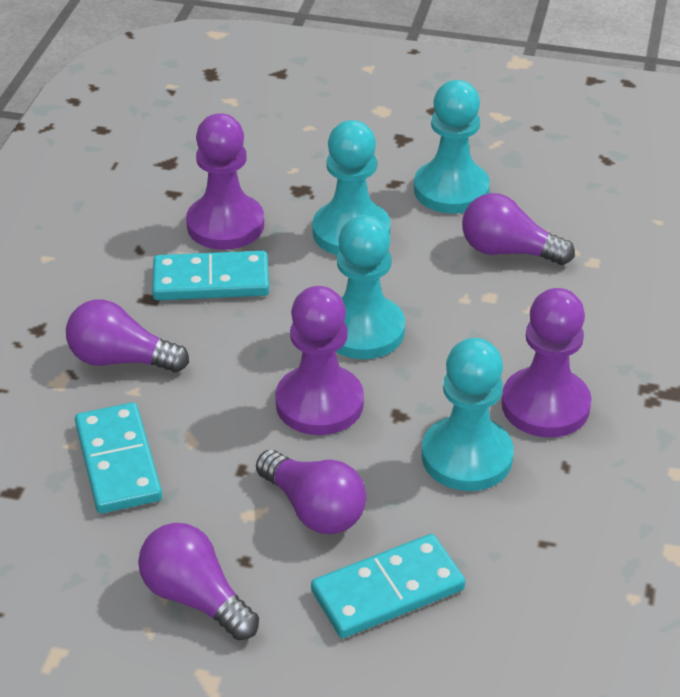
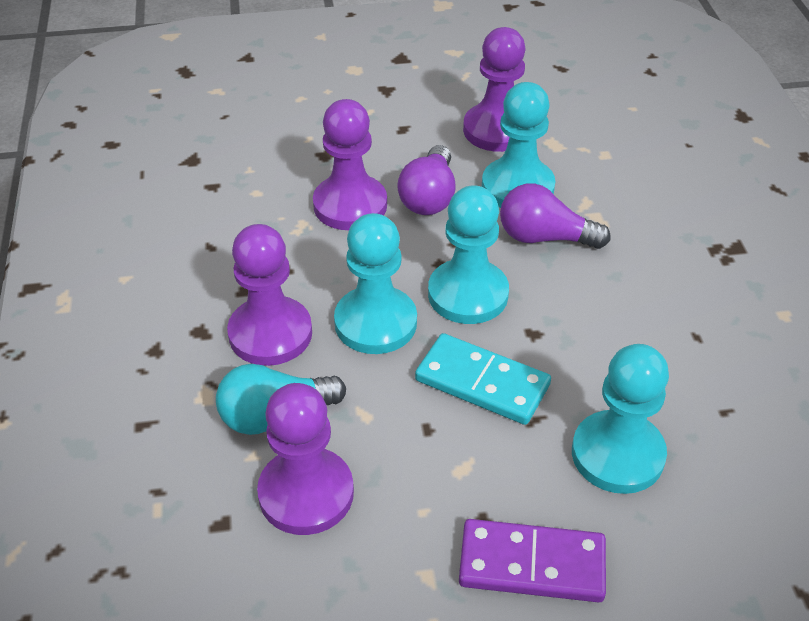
purple domino: 0 -> 1
purple light bulb: 4 -> 2
purple pawn: 3 -> 4
turquoise domino: 3 -> 1
turquoise light bulb: 0 -> 1

